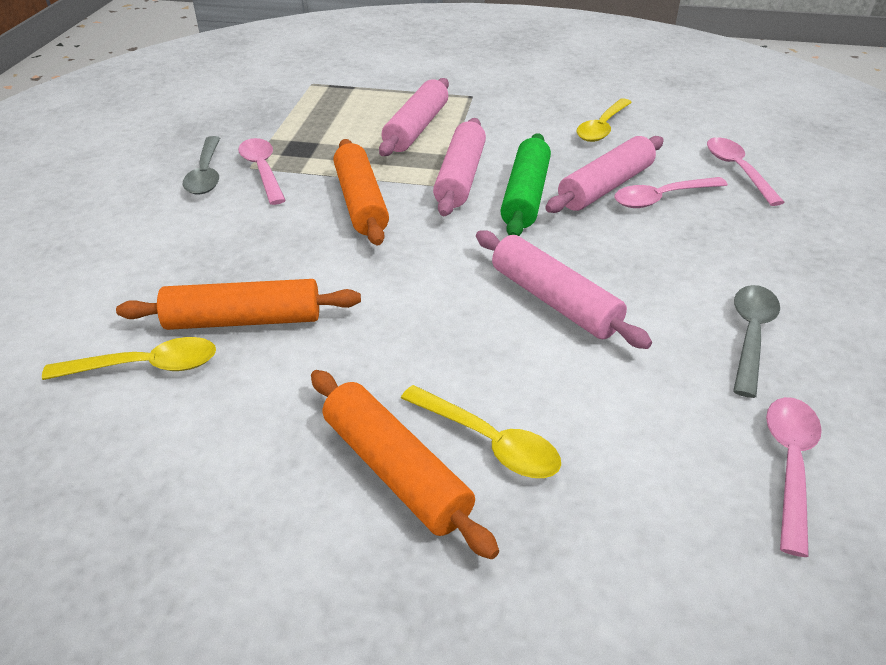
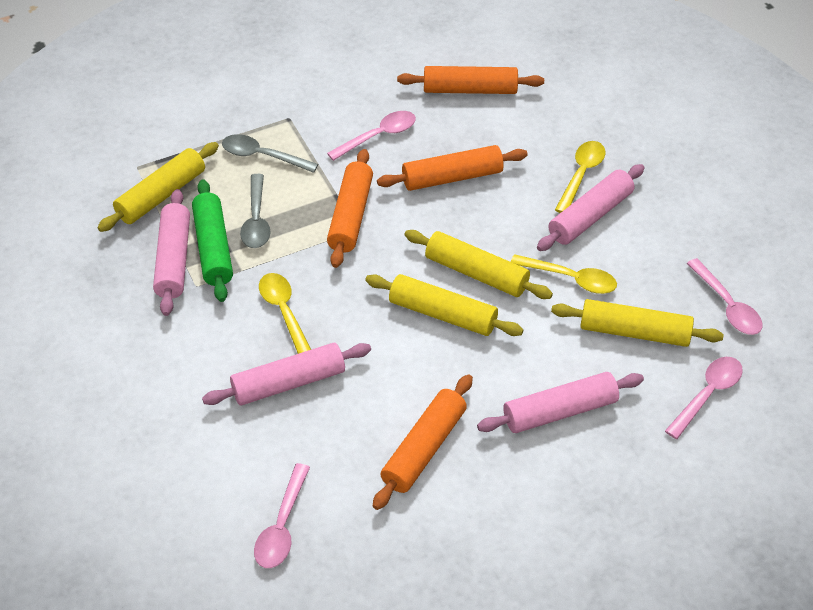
orange rolling pin: 3 -> 4
yellow rolling pin: 0 -> 4

